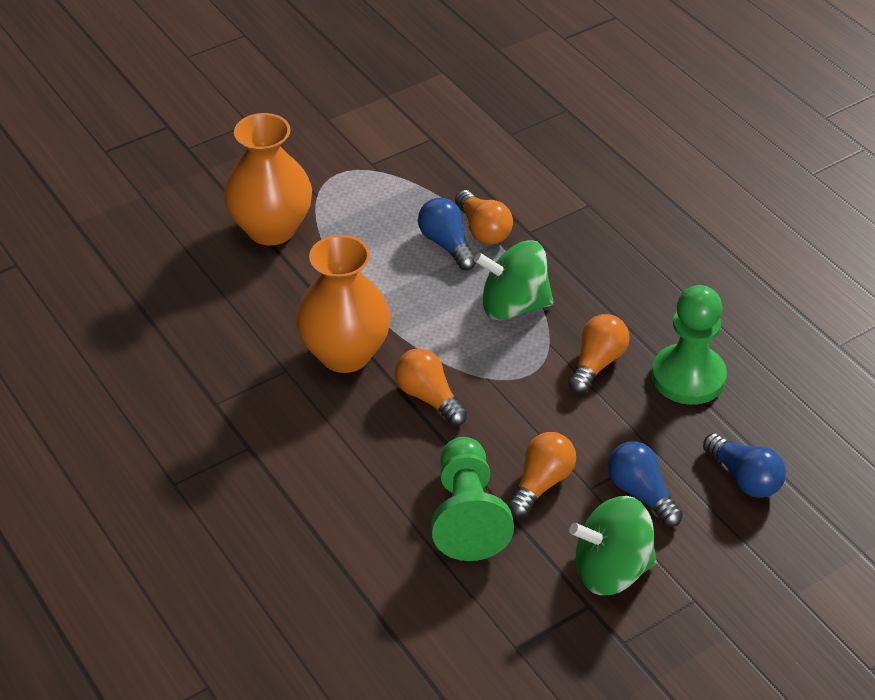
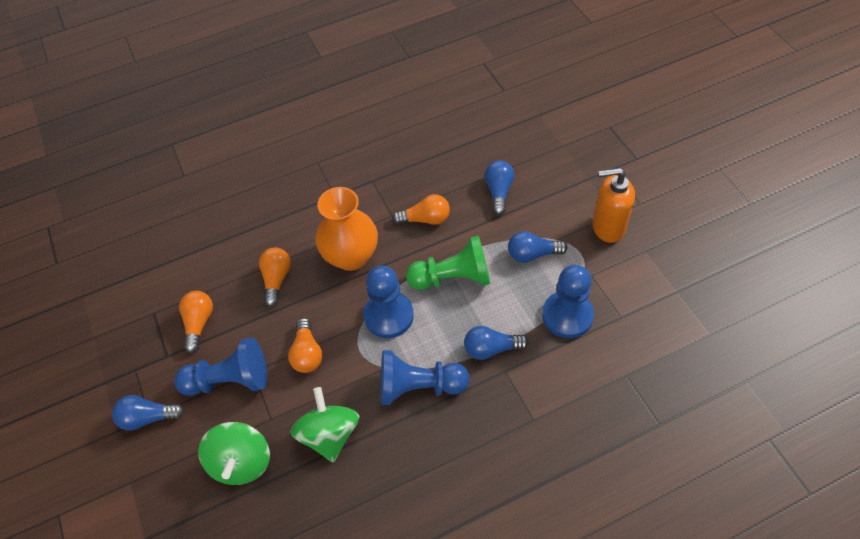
blue light bulb: 3 -> 4
blue pawn: 0 -> 4
green pawn: 2 -> 1
orange soap dispenser: 0 -> 1
orange vase: 2 -> 1

